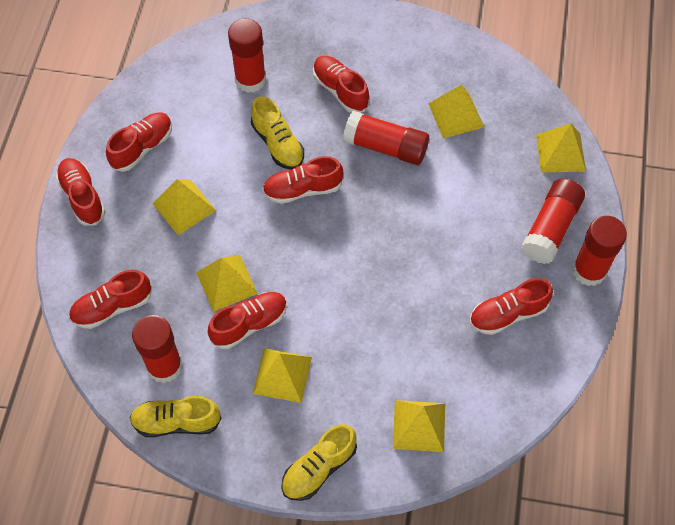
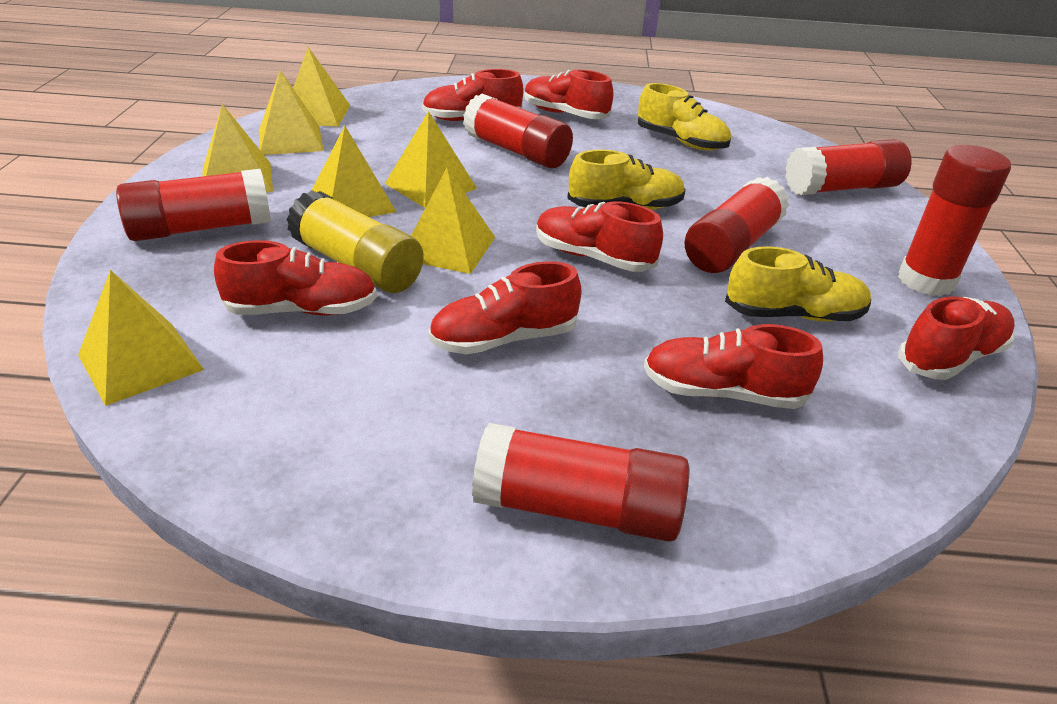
red glue stick: 5 -> 6
yellow glue stick: 0 -> 1
yellow pyramid: 6 -> 7

